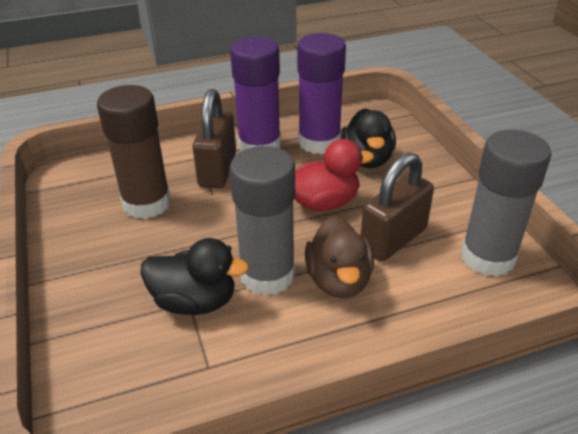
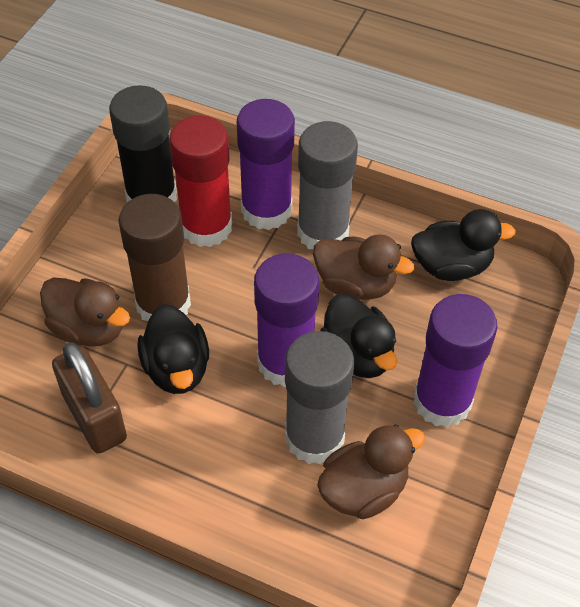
black duck: 2 -> 3
black glue stick: 0 -> 1
brown duck: 1 -> 3
brown padlock: 2 -> 1
purple glue stick: 2 -> 3
red duck: 1 -> 0
red glue stick: 0 -> 1

